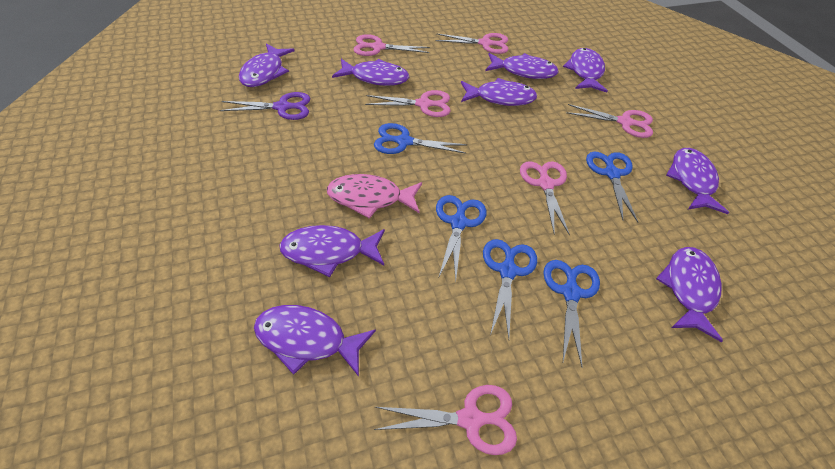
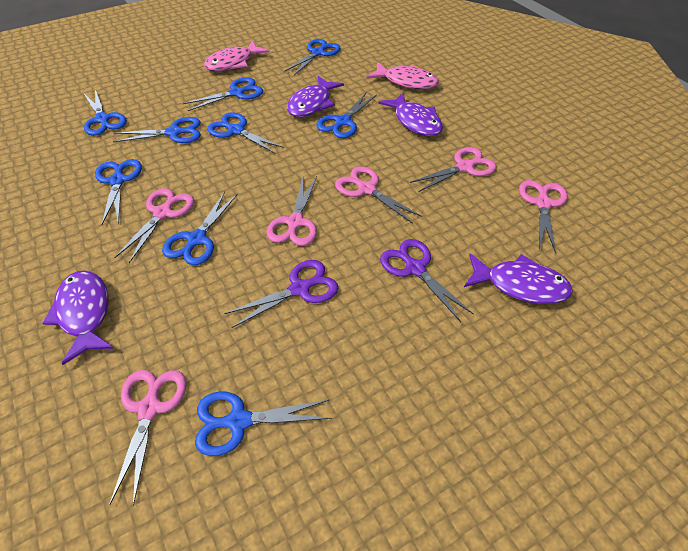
blue scissors: 5 -> 9
pink fish: 1 -> 2
purple fish: 9 -> 4
purple scissors: 1 -> 2

